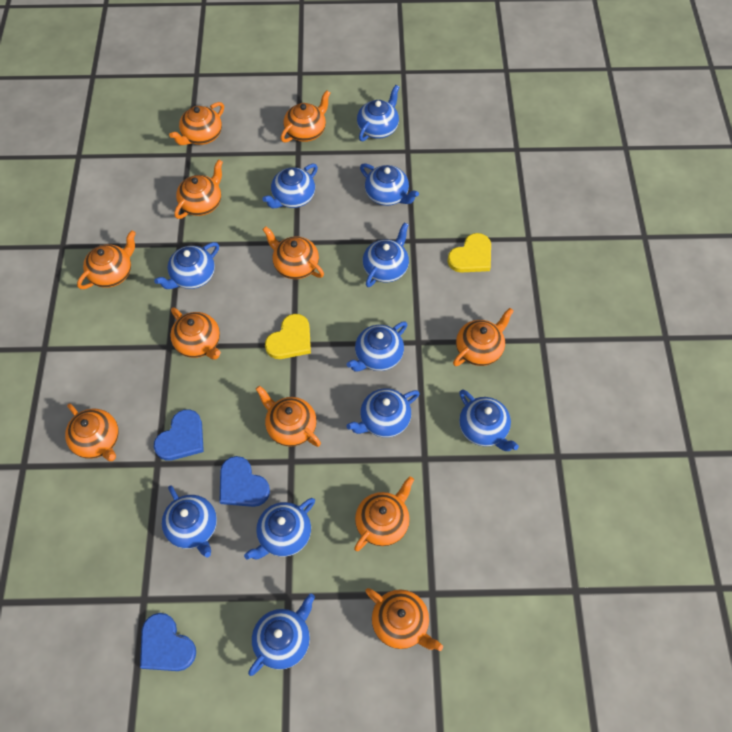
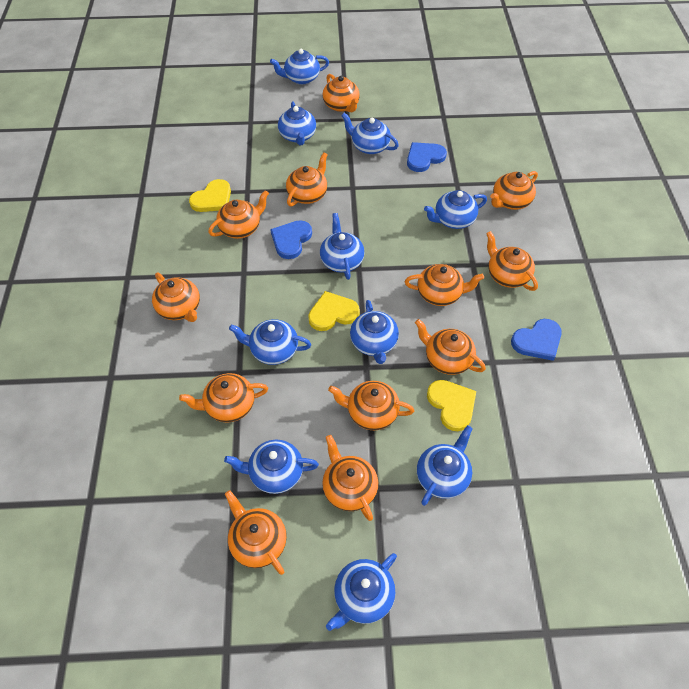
blue teapot: 11 -> 10
orange teapot: 11 -> 12
yellow heart: 2 -> 3

